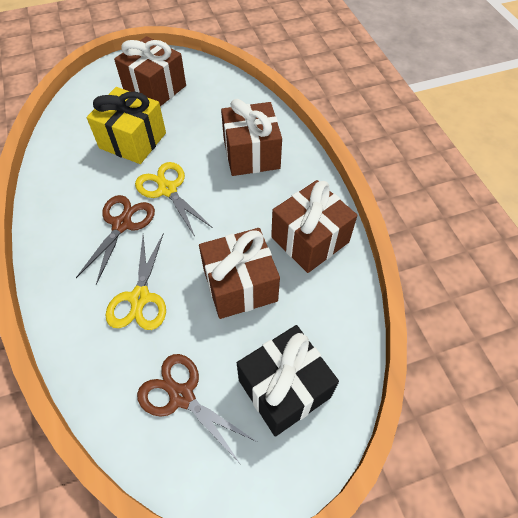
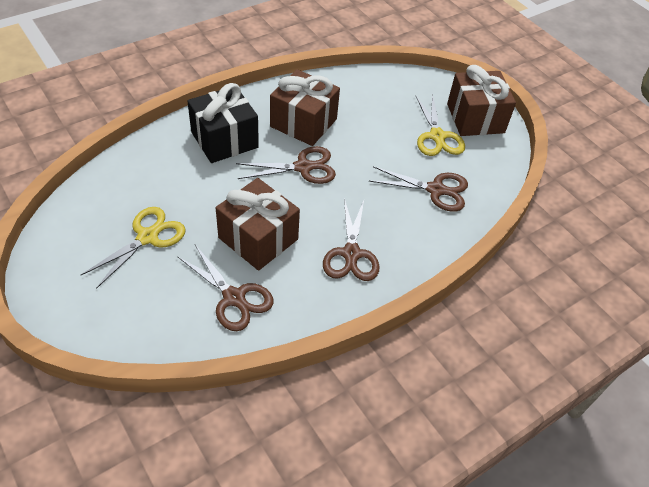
brown gift: 4 -> 3
brown scissors: 2 -> 4
yellow gift: 1 -> 0

